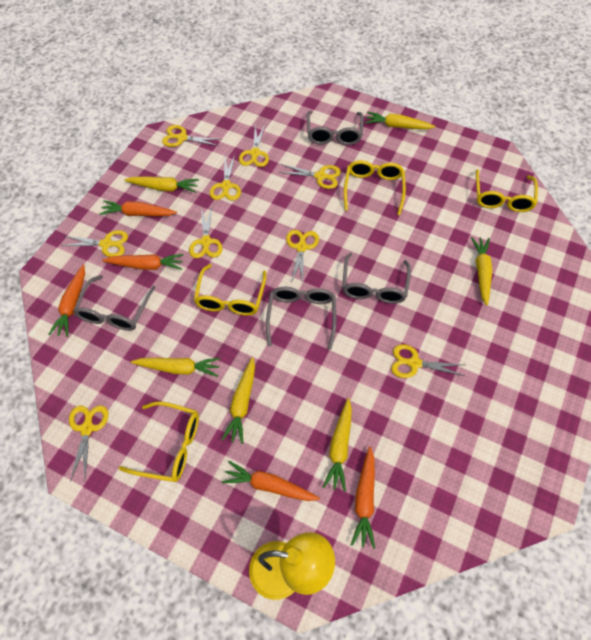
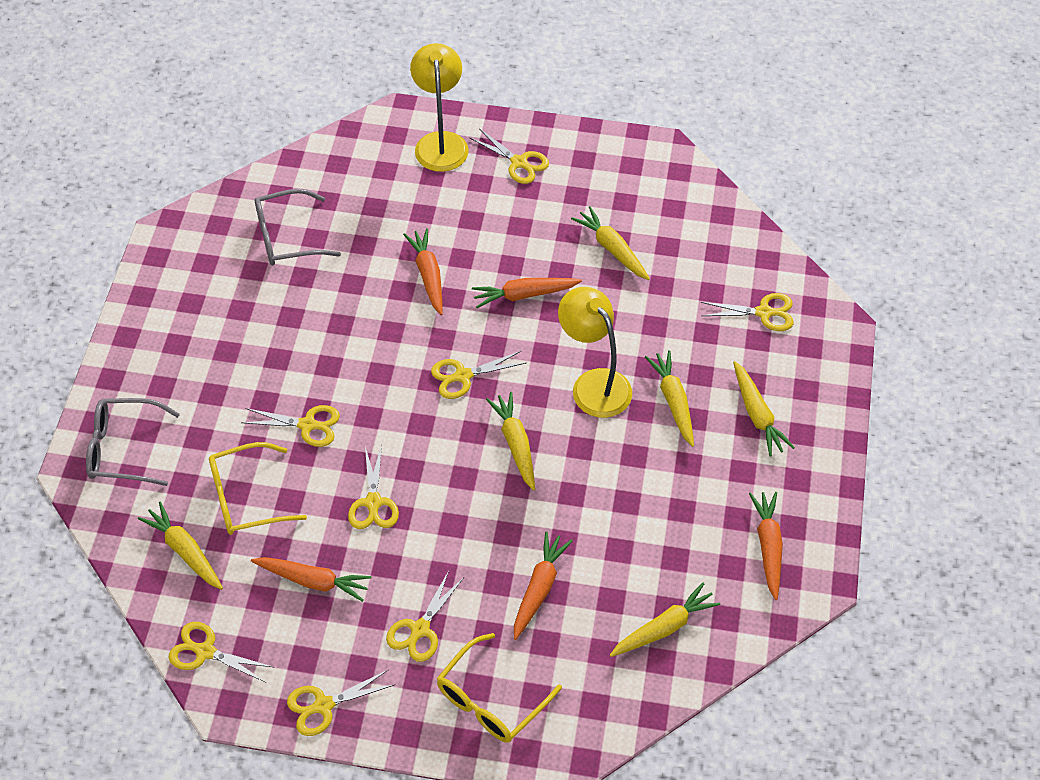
grey glasses: 4 -> 2
yellow glasses: 4 -> 2
yellow lamp: 1 -> 2
yellow scissors: 9 -> 8

